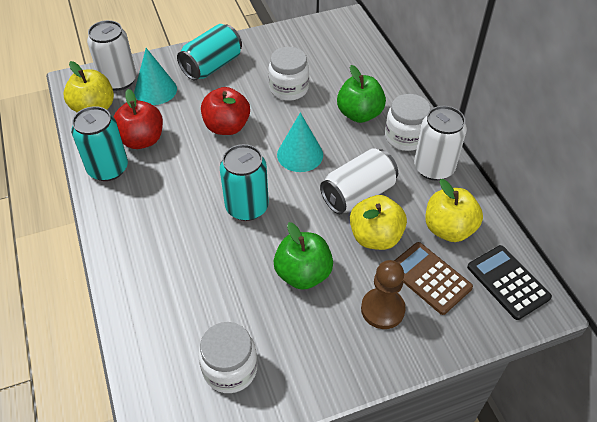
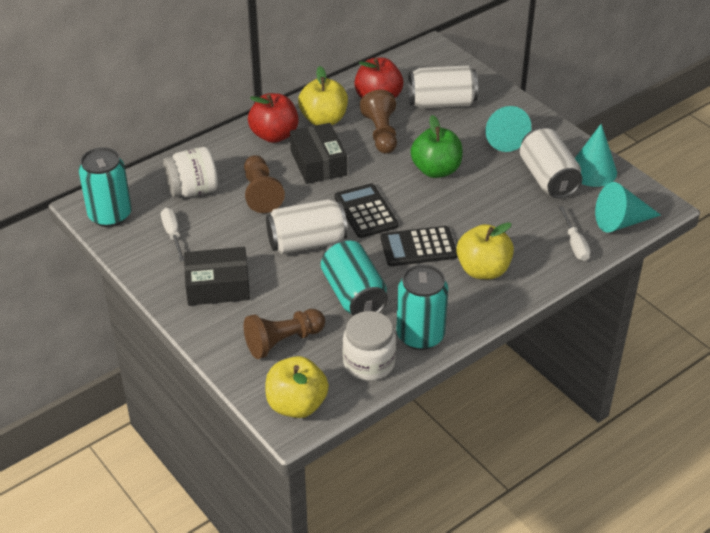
black box: 0 -> 2
black calculator: 1 -> 2
brown calculator: 1 -> 0
brown pawn: 1 -> 3
green apple: 2 -> 1
turquoise cone: 2 -> 3
white jar: 3 -> 2
white screwdriver: 0 -> 2

